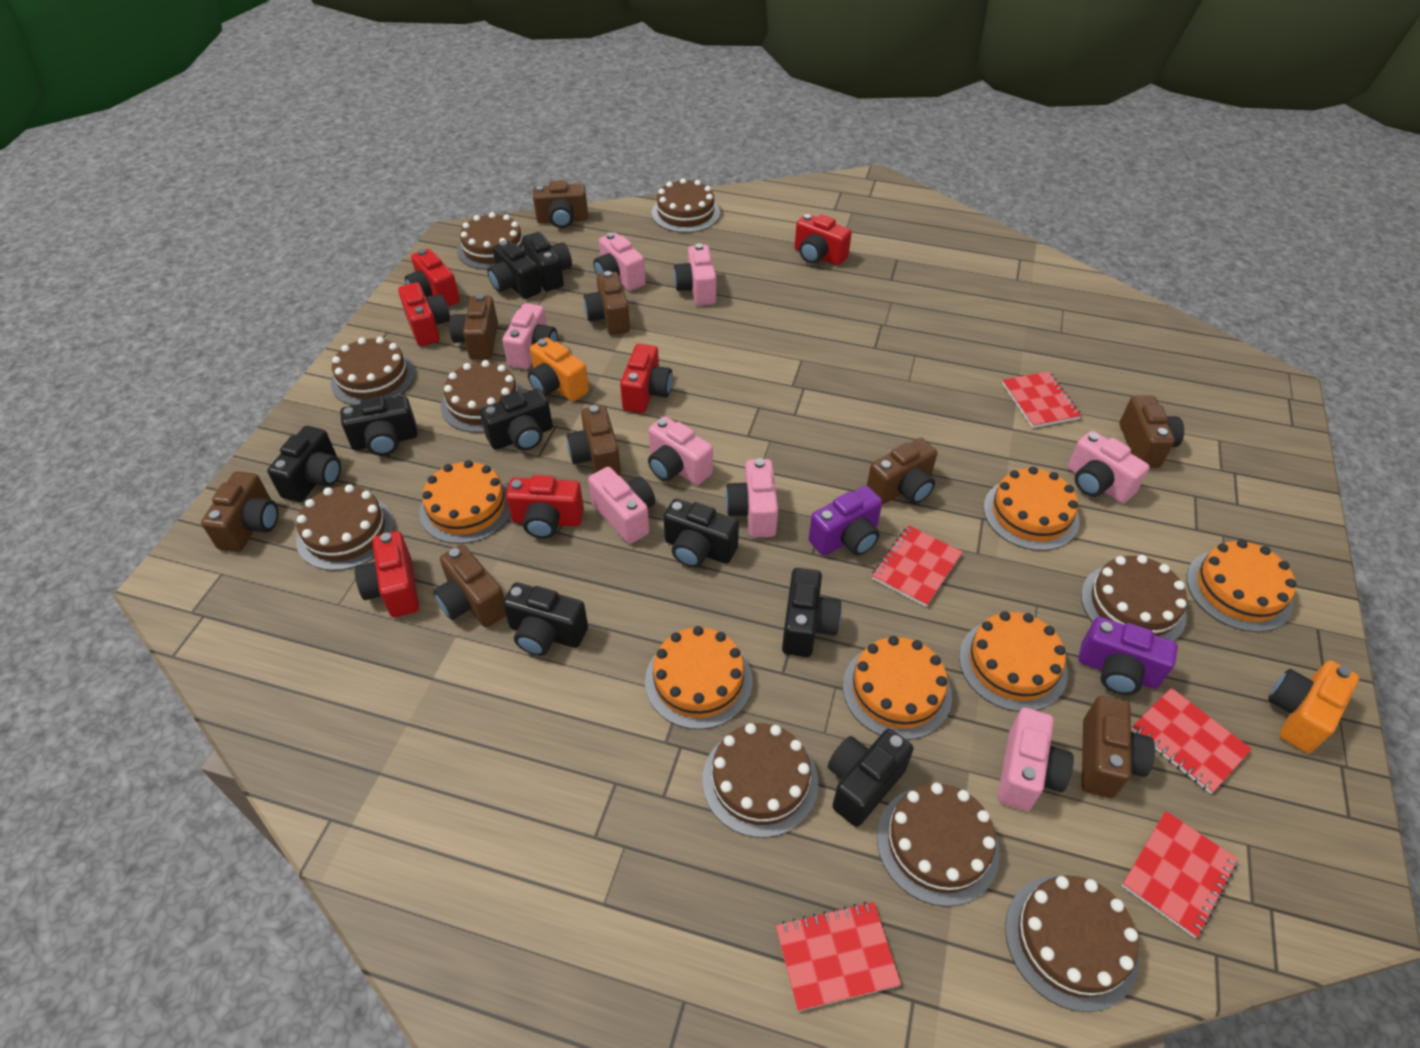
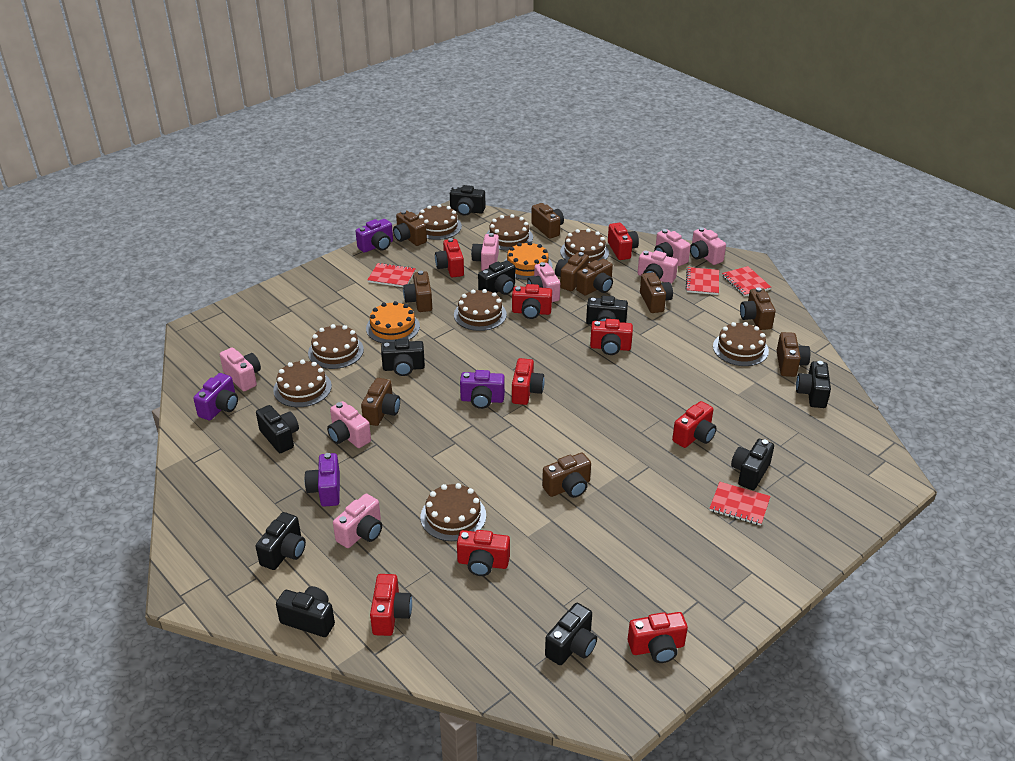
black camera: 9 -> 10
brown cake: 9 -> 8
brown camera: 9 -> 10
orange cake: 6 -> 2
orange camera: 2 -> 0
purple camera: 2 -> 4
red camera: 6 -> 9
red notebook: 5 -> 4

